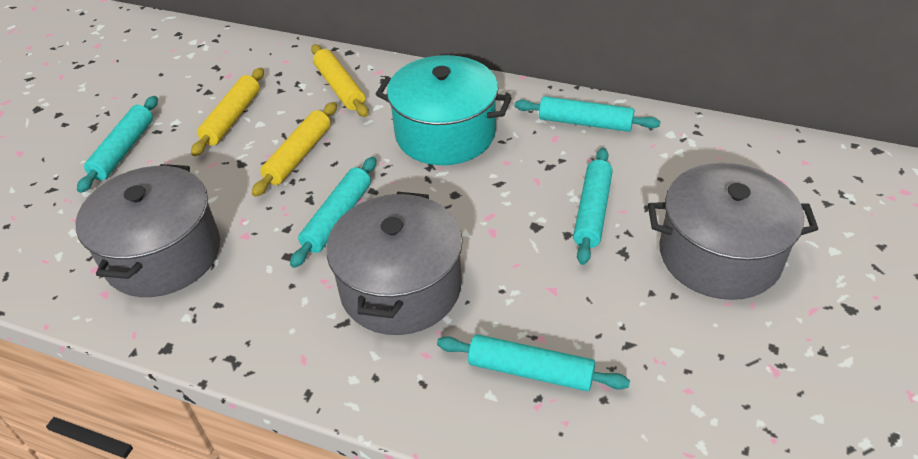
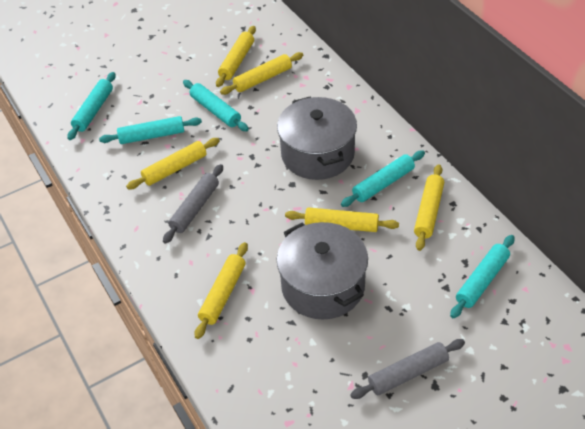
grey pot: 3 -> 2
grey rolling pin: 0 -> 2
turquoise pot: 1 -> 0
yellow rolling pin: 3 -> 6

